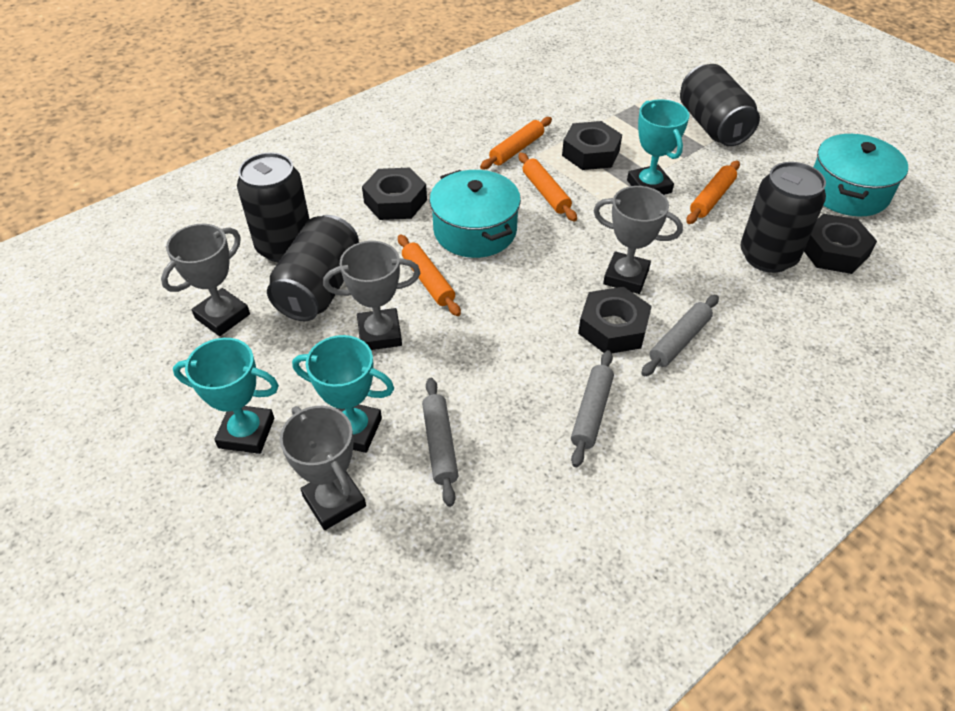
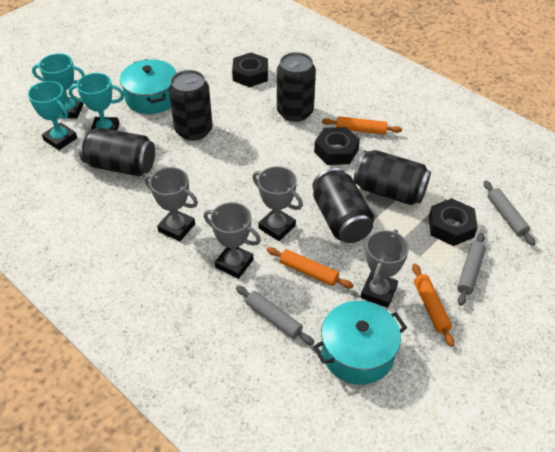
black can: 4 -> 5
black nut: 4 -> 3
orange rolling pin: 4 -> 3

